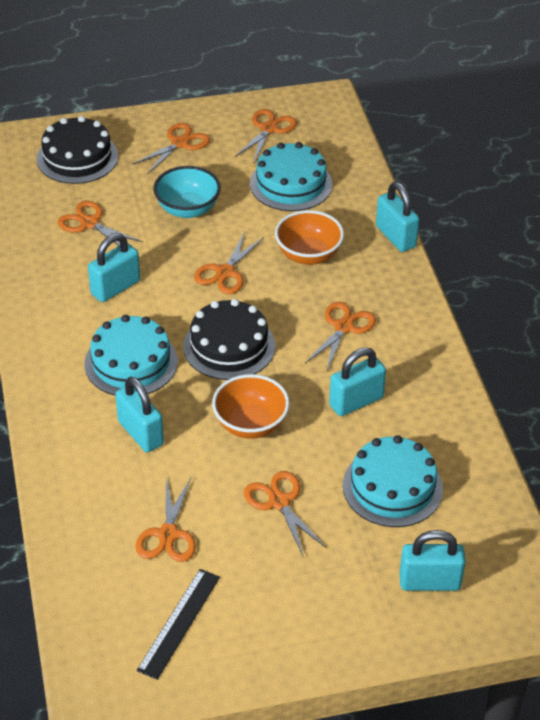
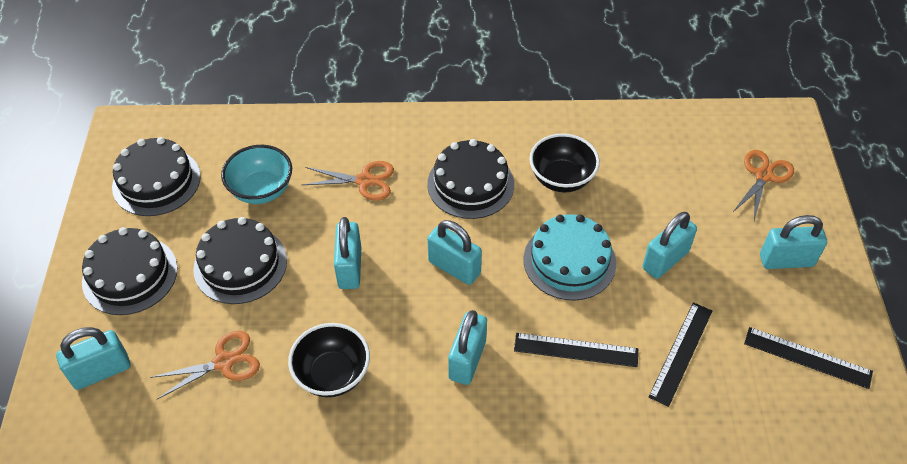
black bowl: 0 -> 2
black cake: 2 -> 4
black ruler: 1 -> 3
orange bowl: 2 -> 0
orange scissors: 7 -> 3
turquoise cake: 3 -> 1
turquoise padlock: 5 -> 6

